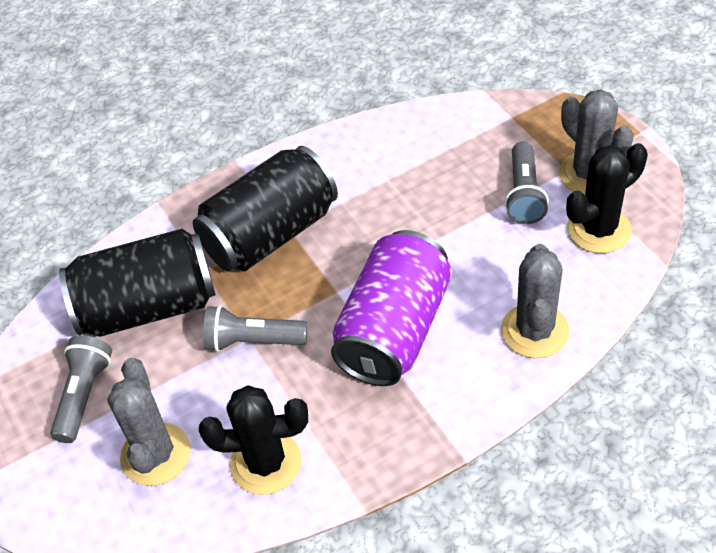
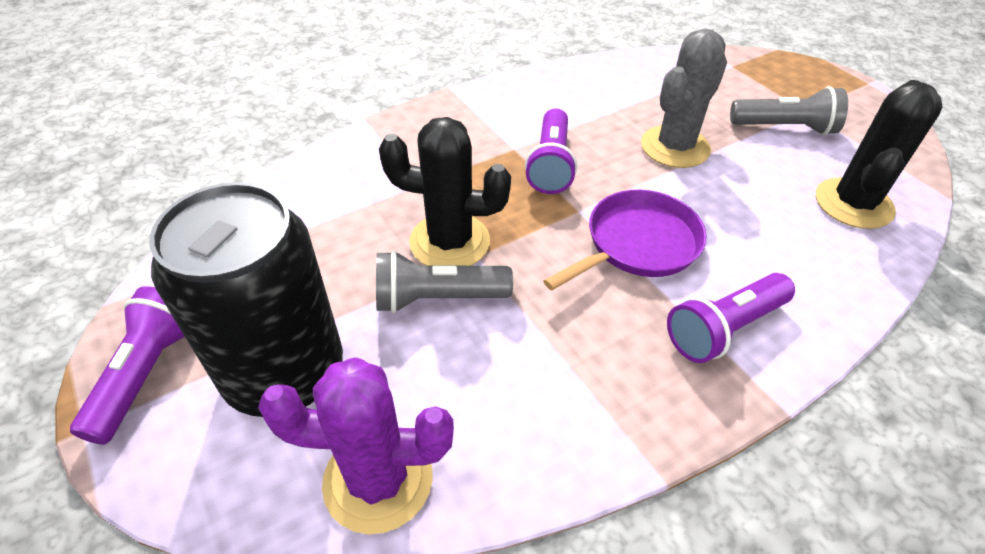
black can: 2 -> 1
grey cactus: 3 -> 1
grey flashlight: 3 -> 2
purple cactus: 0 -> 1
purple can: 1 -> 0
purple flashlight: 0 -> 3
purple pan: 0 -> 1

